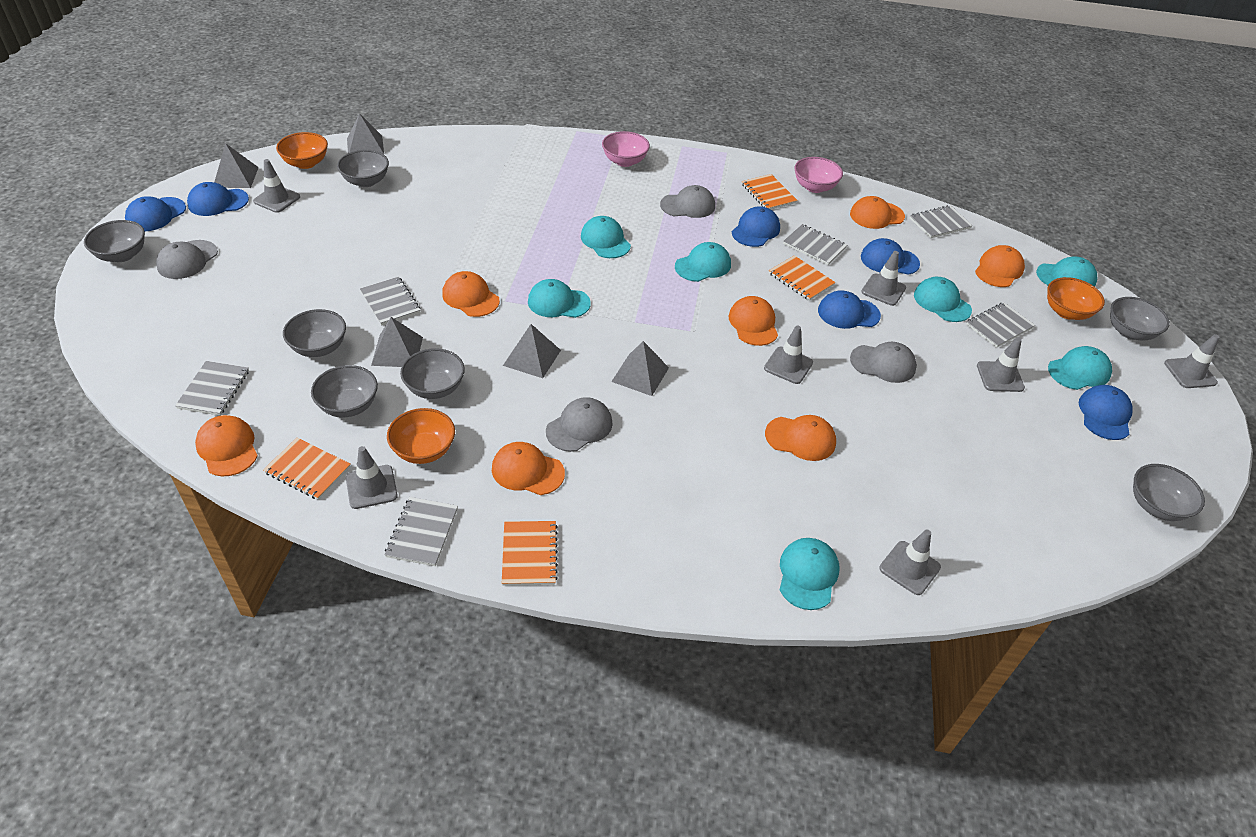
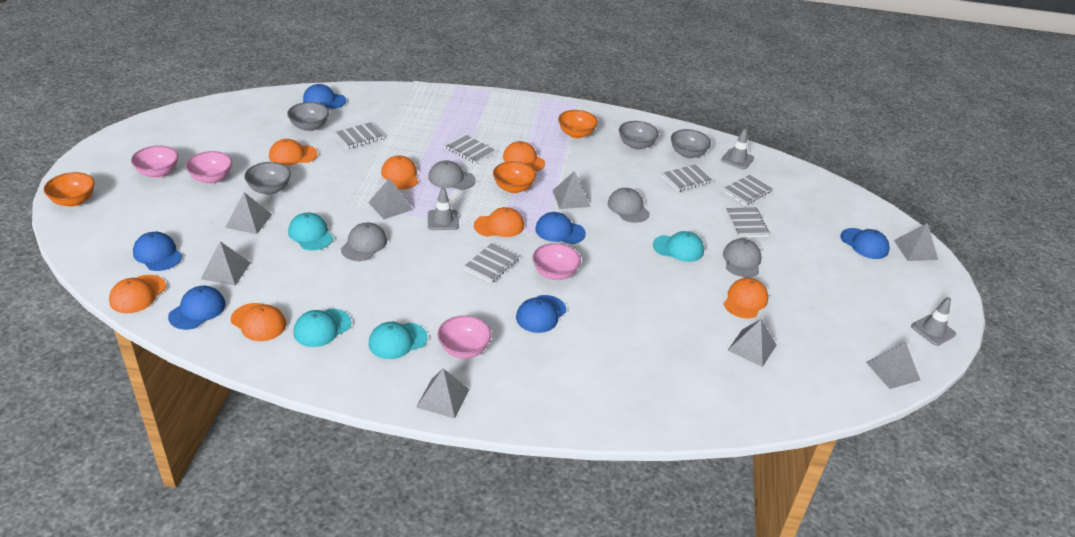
grey bowl: 7 -> 4
grey pyramid: 5 -> 8
grey traffic cone: 7 -> 3
orange notebook: 4 -> 0
pink bowl: 2 -> 4
turquoise cap: 7 -> 4

